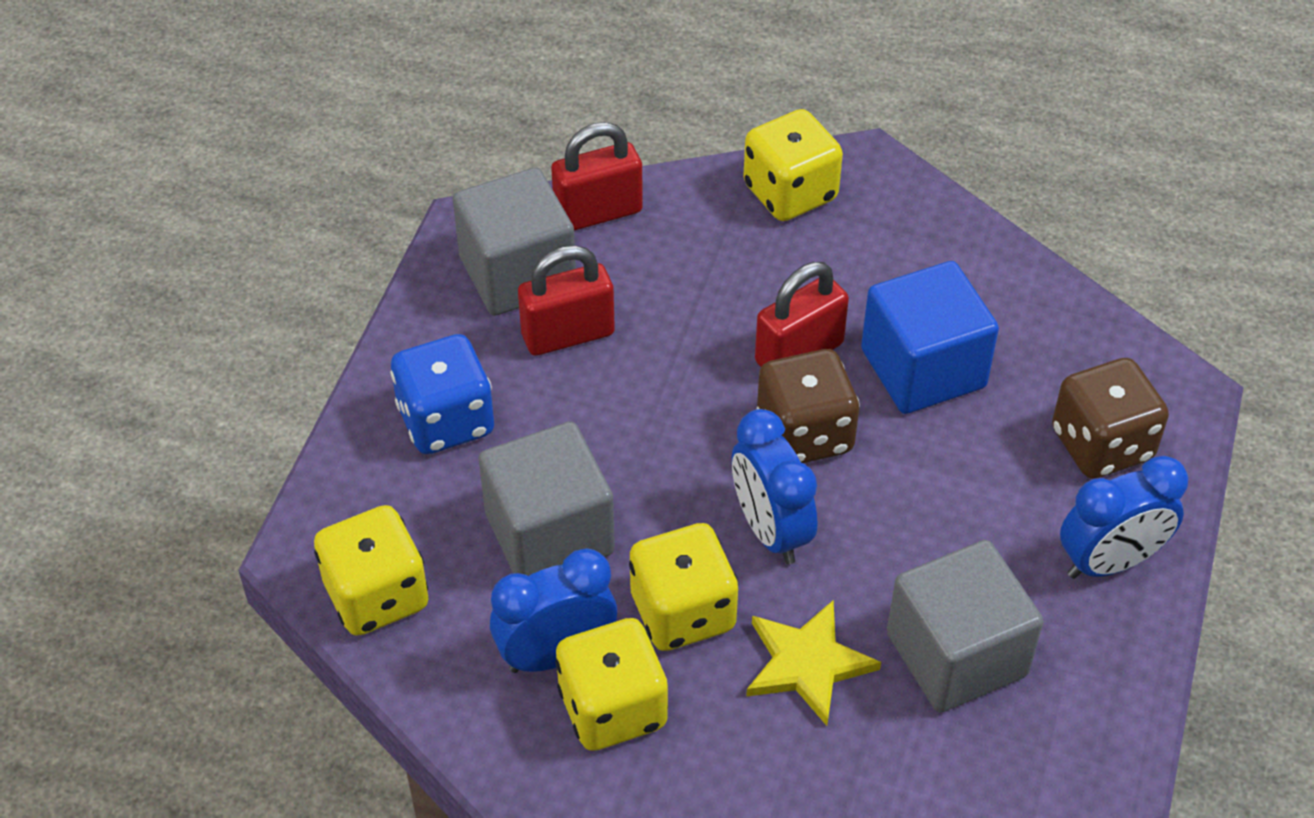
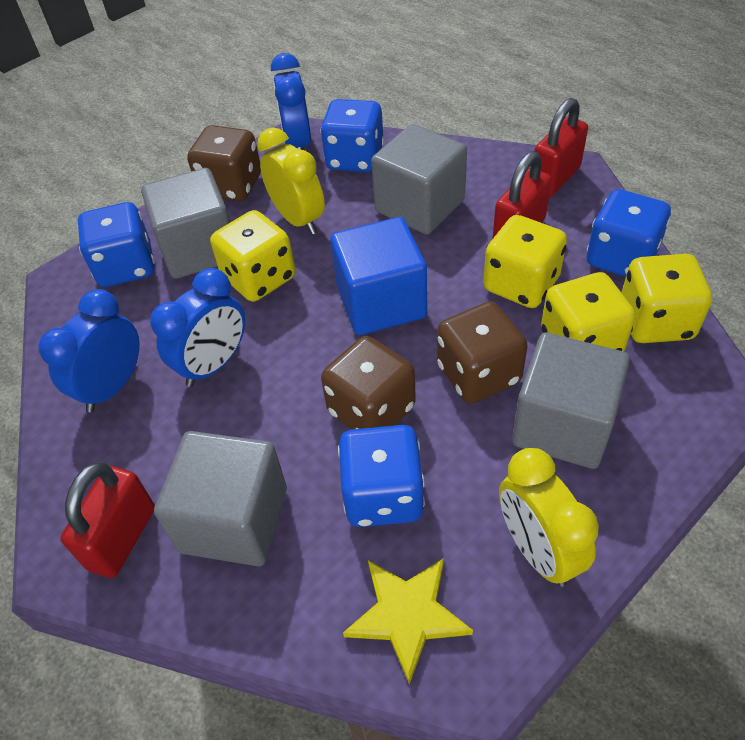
blue dice: 1 -> 4
brown dice: 2 -> 3
grey cube: 3 -> 4
yellow clock: 0 -> 2

